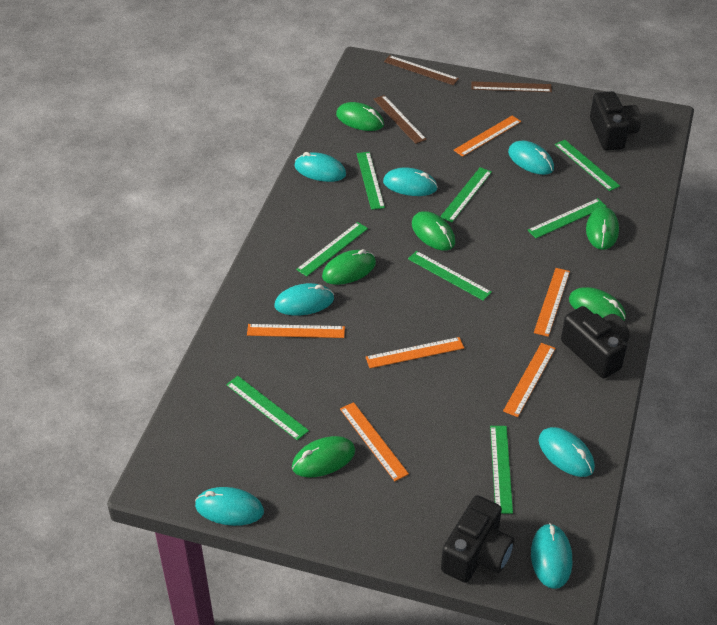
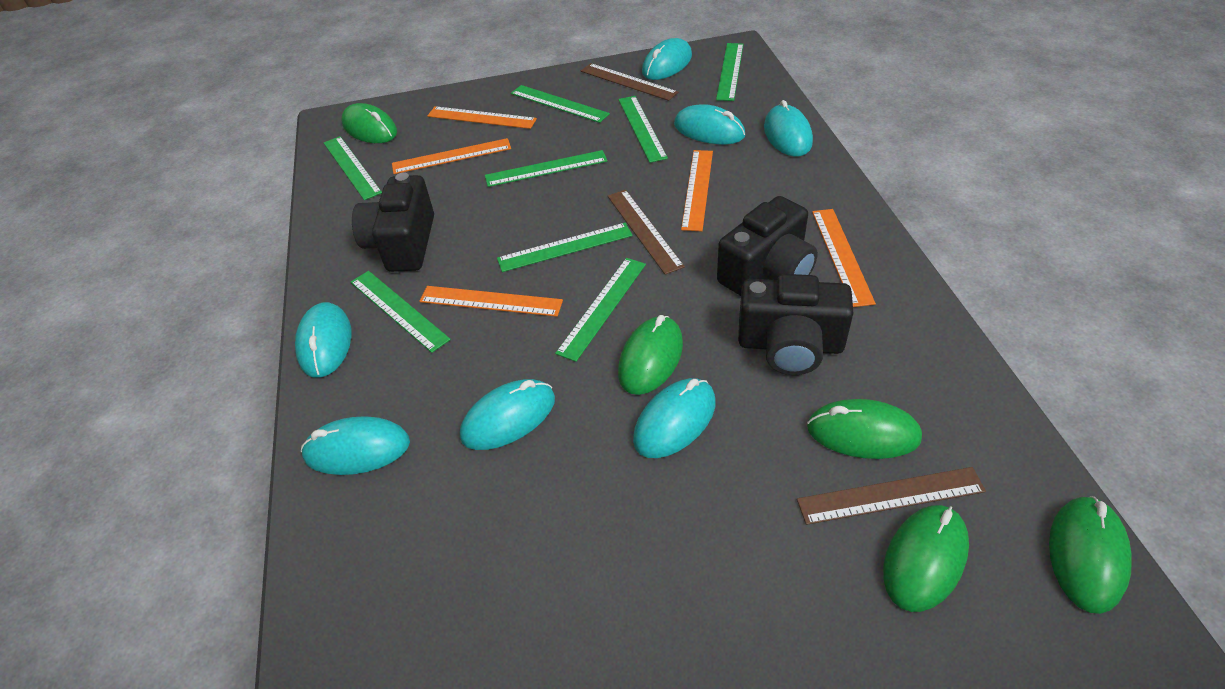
green mouse: 6 -> 5
orange ruler: 6 -> 5

